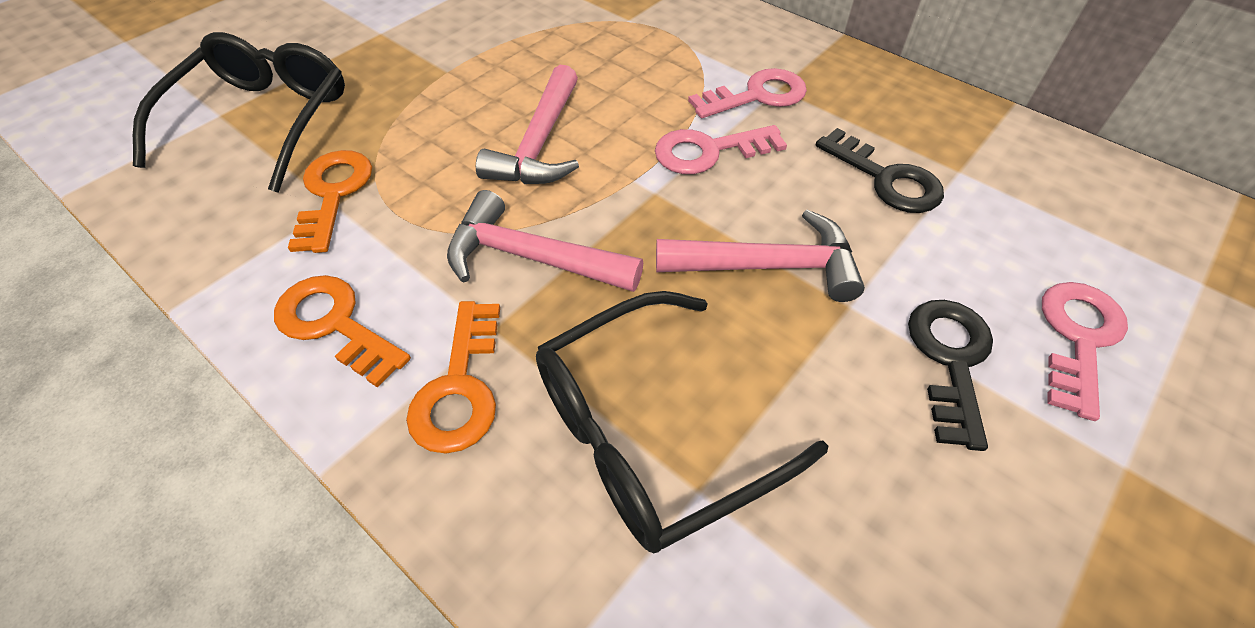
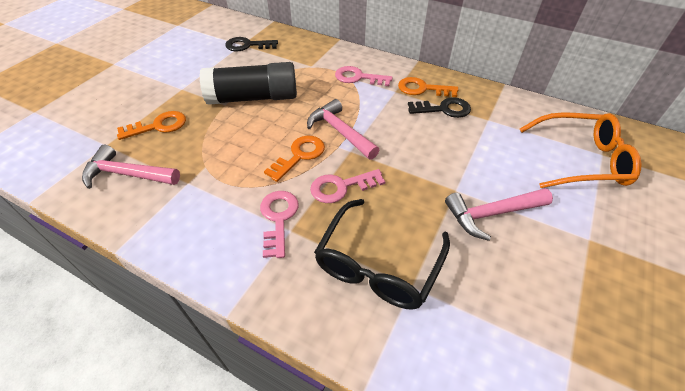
black glasses: 2 -> 1
black glue stick: 0 -> 1
orange glasses: 0 -> 1

